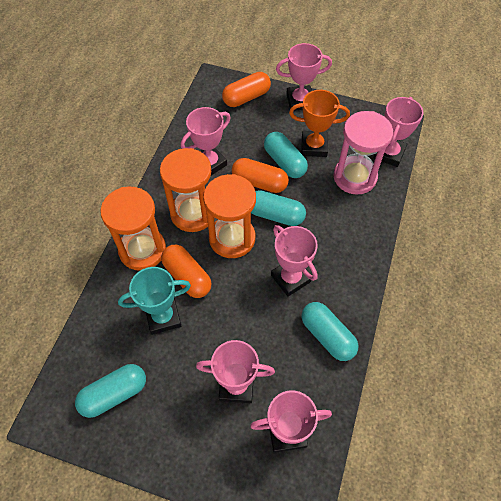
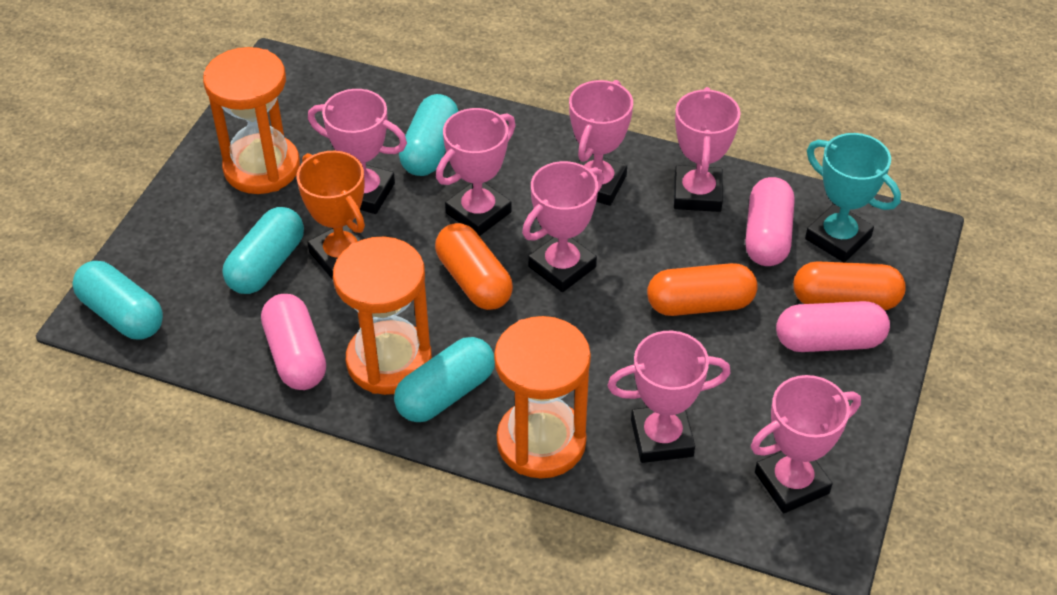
pink capsule: 0 -> 3
pink hourglass: 1 -> 0
pink trophy: 6 -> 7

